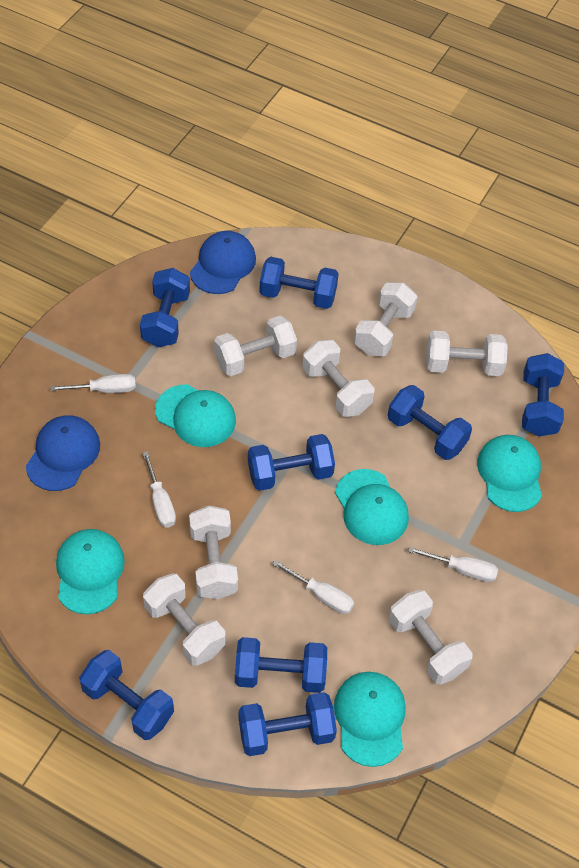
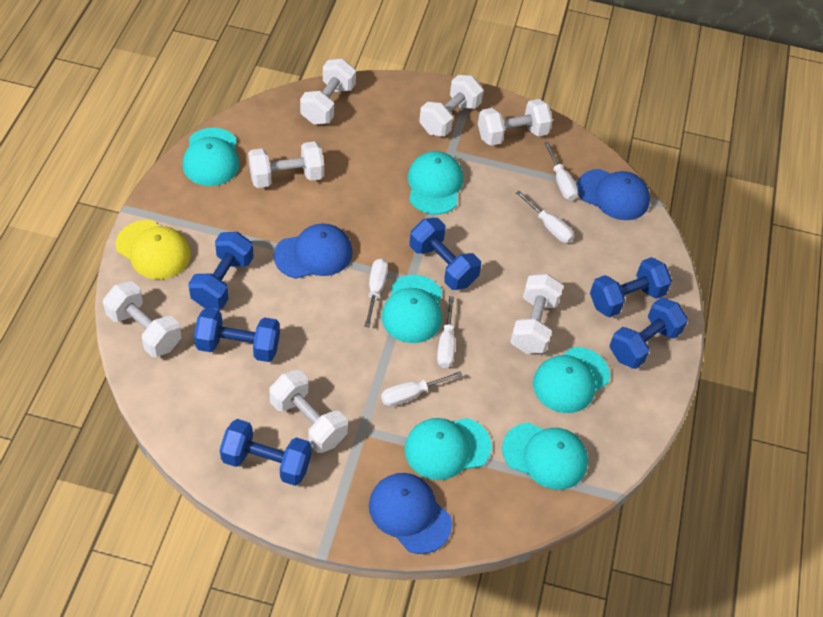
blue cap: 2 -> 3
blue dumbbell: 8 -> 6
turquoise cap: 5 -> 6
white screwdriver: 4 -> 5
yellow cap: 0 -> 1

